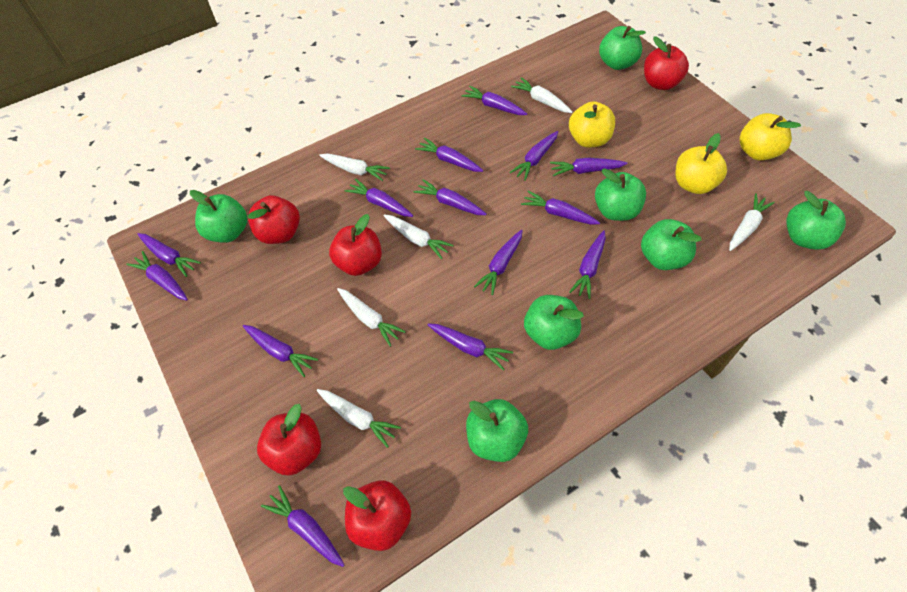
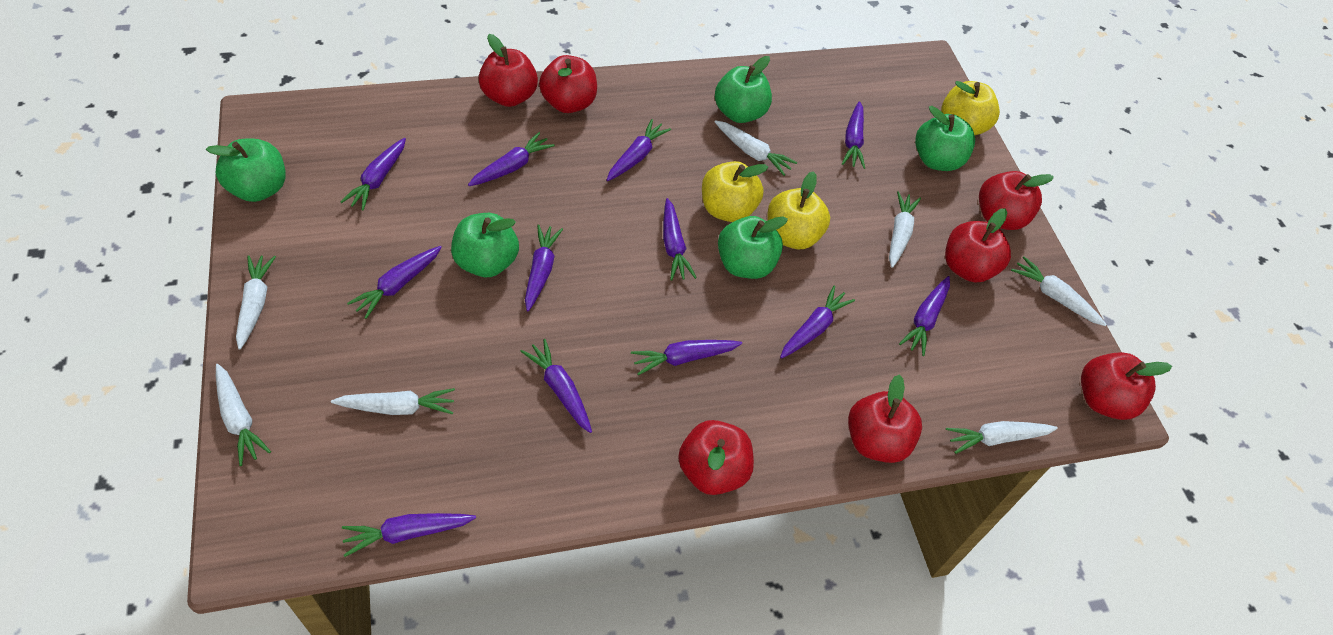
green apple: 7 -> 5
purple carrot: 14 -> 12
red apple: 5 -> 7
white carrot: 6 -> 7

